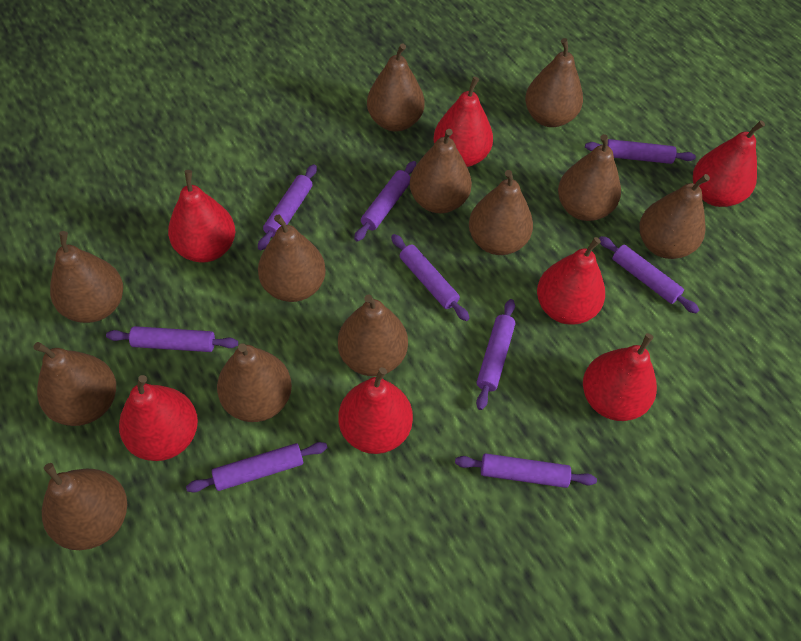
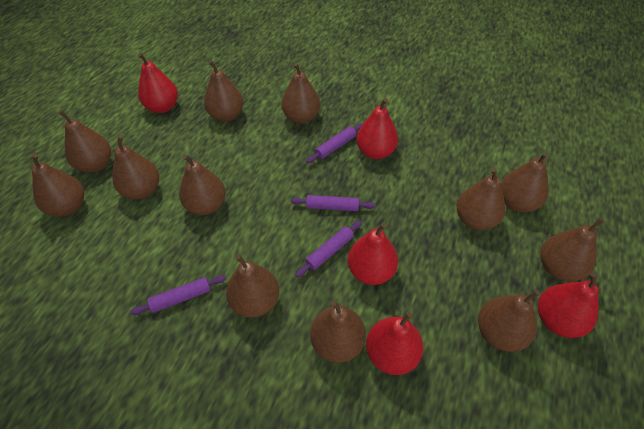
purple rolling pin: 9 -> 4
red pear: 7 -> 5

